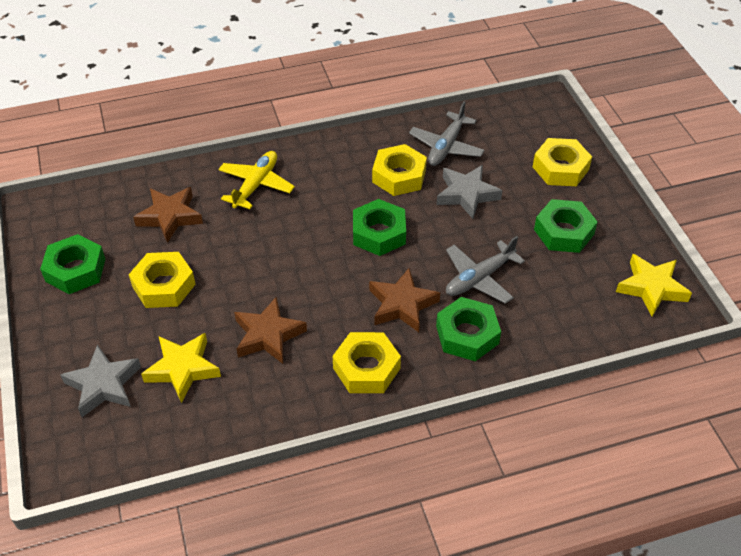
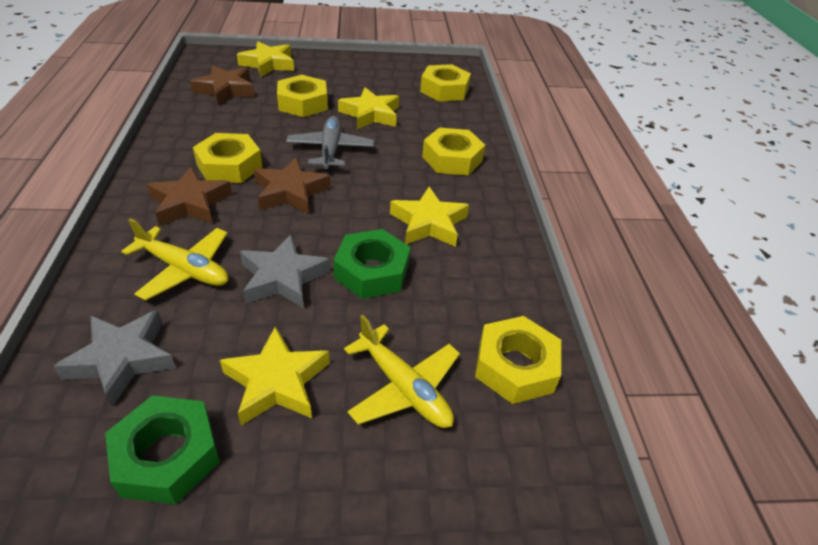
green nut: 4 -> 2
grey plane: 2 -> 1
yellow nut: 4 -> 5
yellow plane: 1 -> 2
yellow star: 2 -> 4

